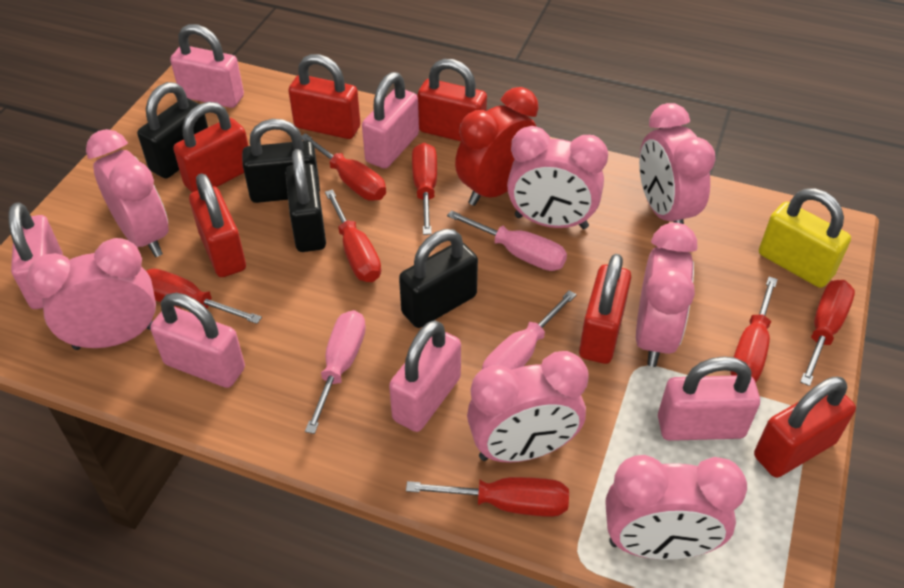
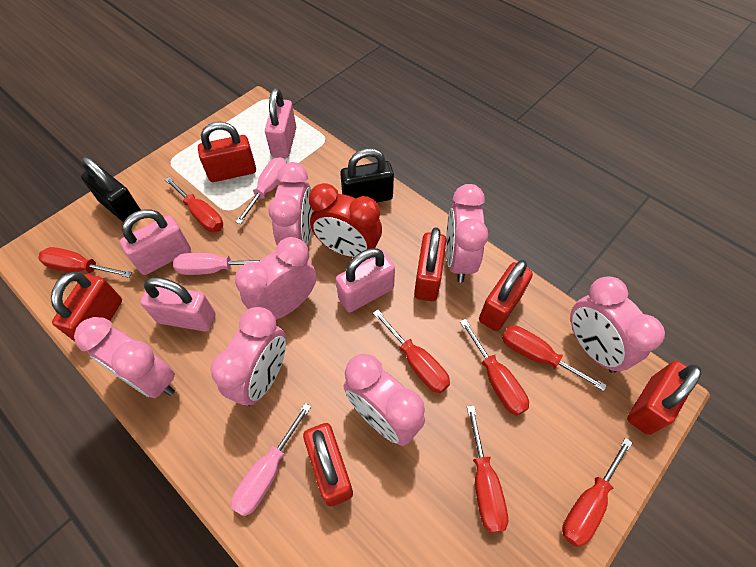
black padlock: 4 -> 2
pink padlock: 6 -> 4
yellow padlock: 1 -> 0

